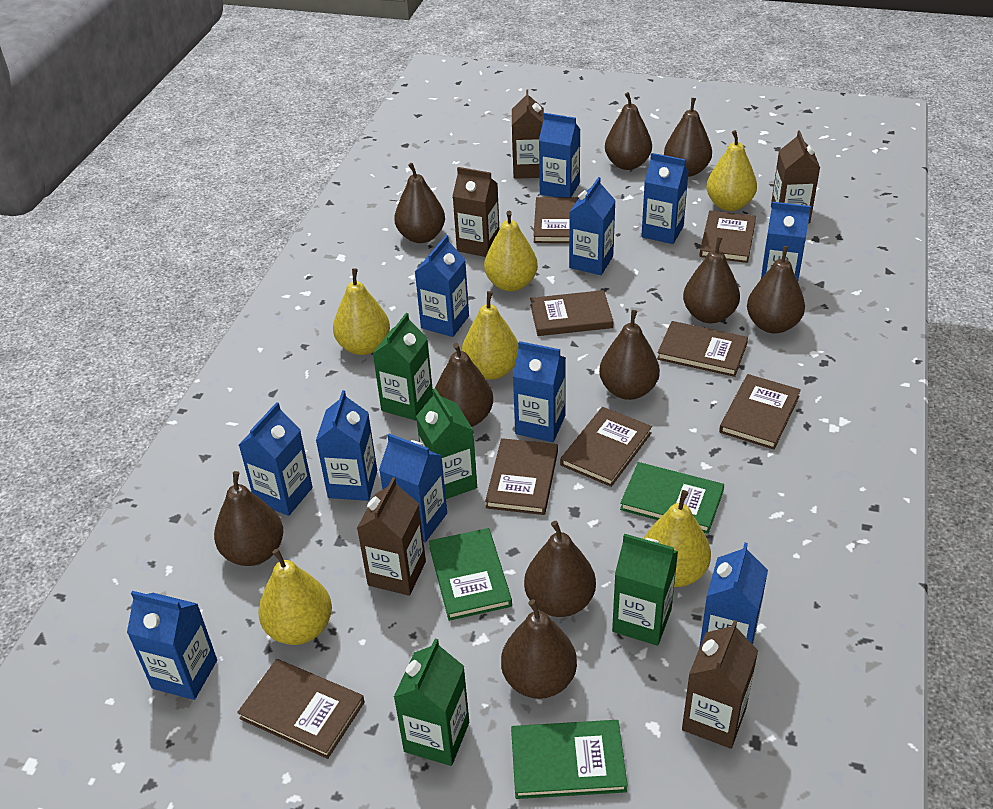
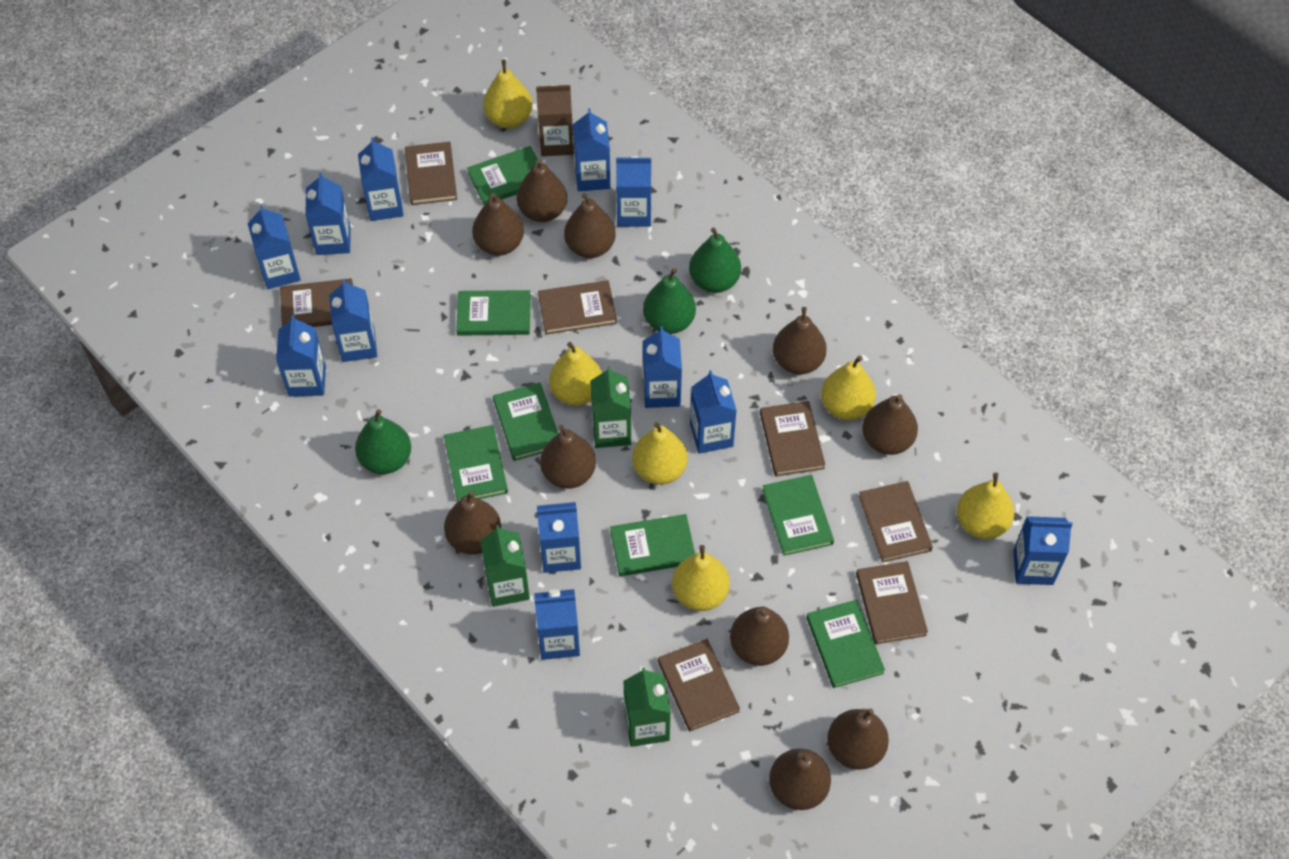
blue carton: 11 -> 12
brown book: 8 -> 7
brown carton: 5 -> 1
green book: 3 -> 7
green carton: 4 -> 3
green pear: 0 -> 3

